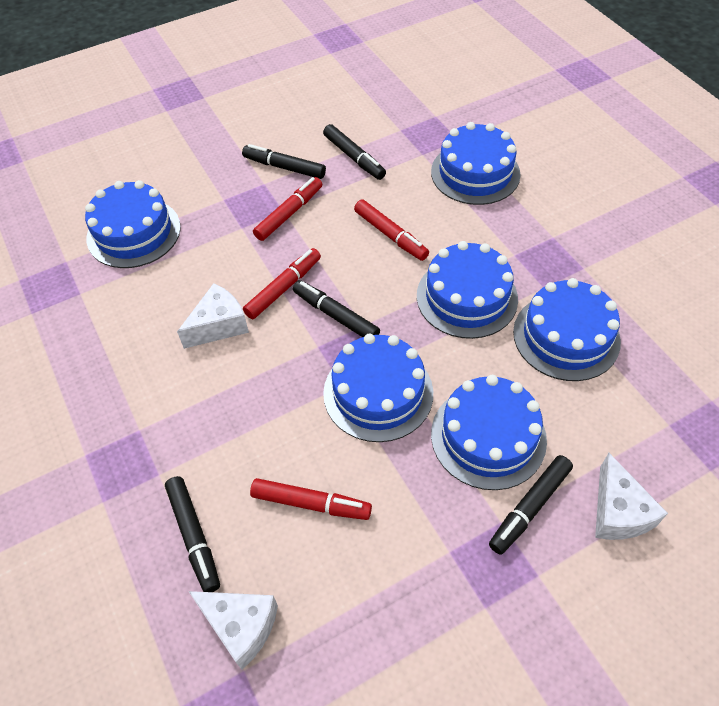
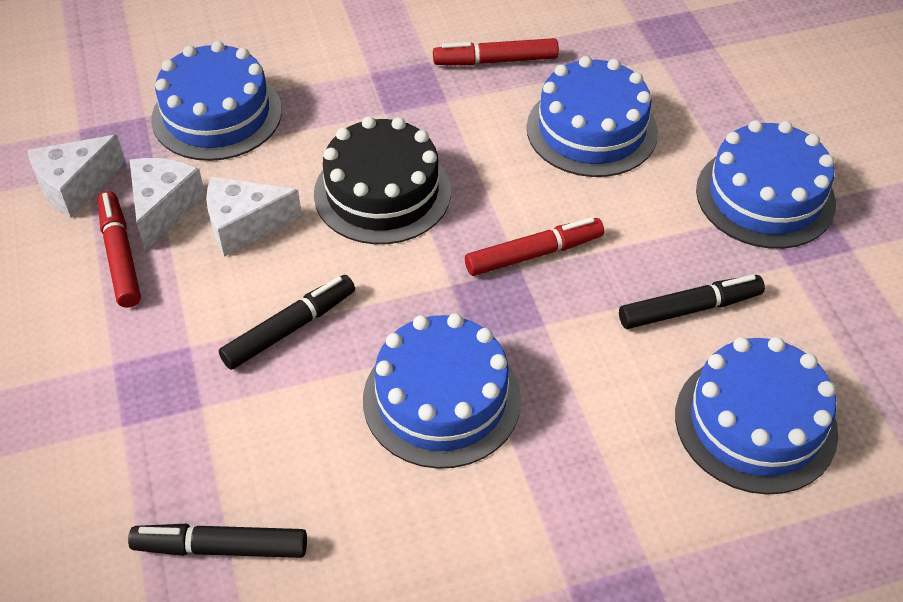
black cake: 0 -> 1
black marker: 5 -> 3
blue cake: 6 -> 5
red marker: 4 -> 3

